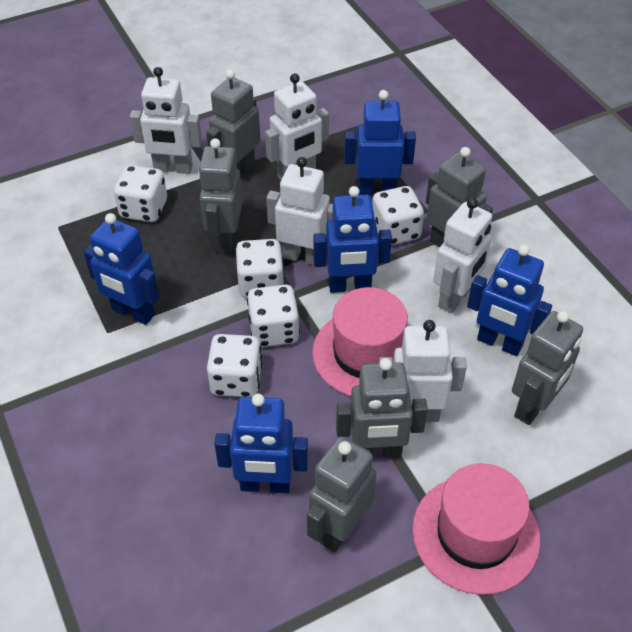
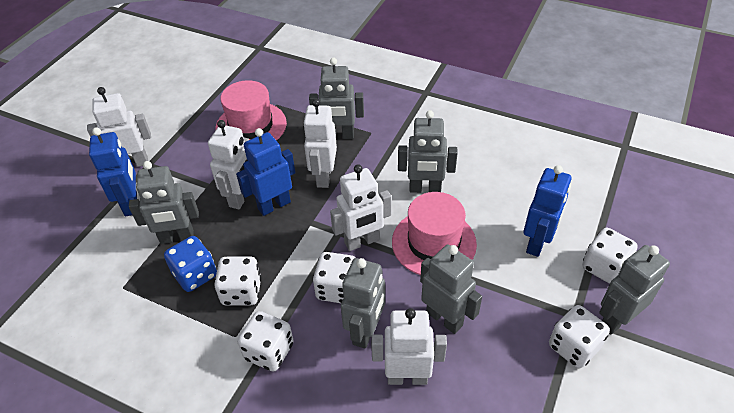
blue dice: 0 -> 1
blue robot: 5 -> 3

